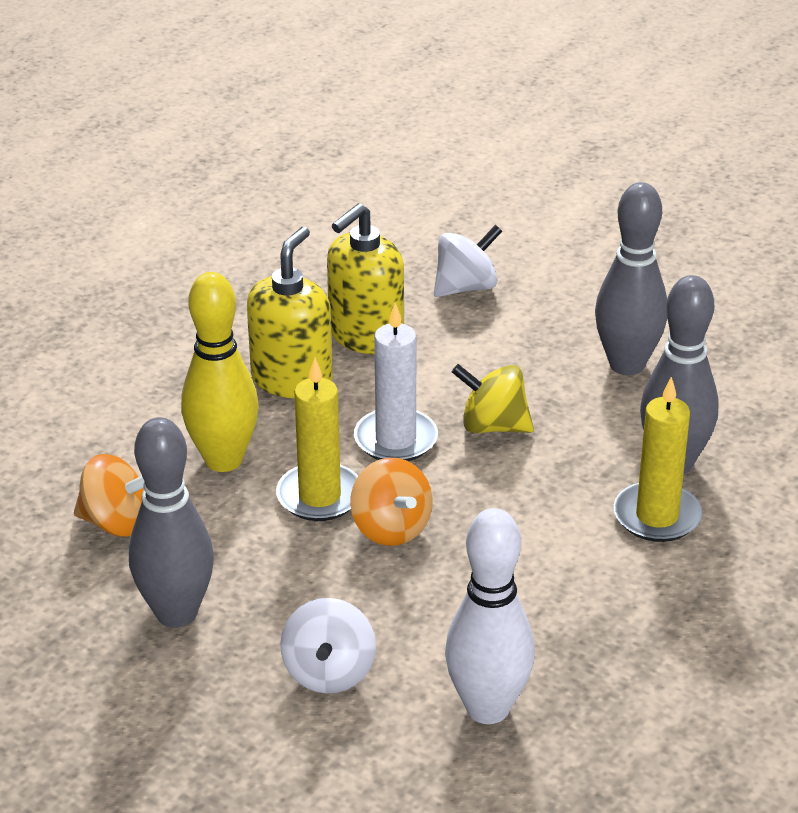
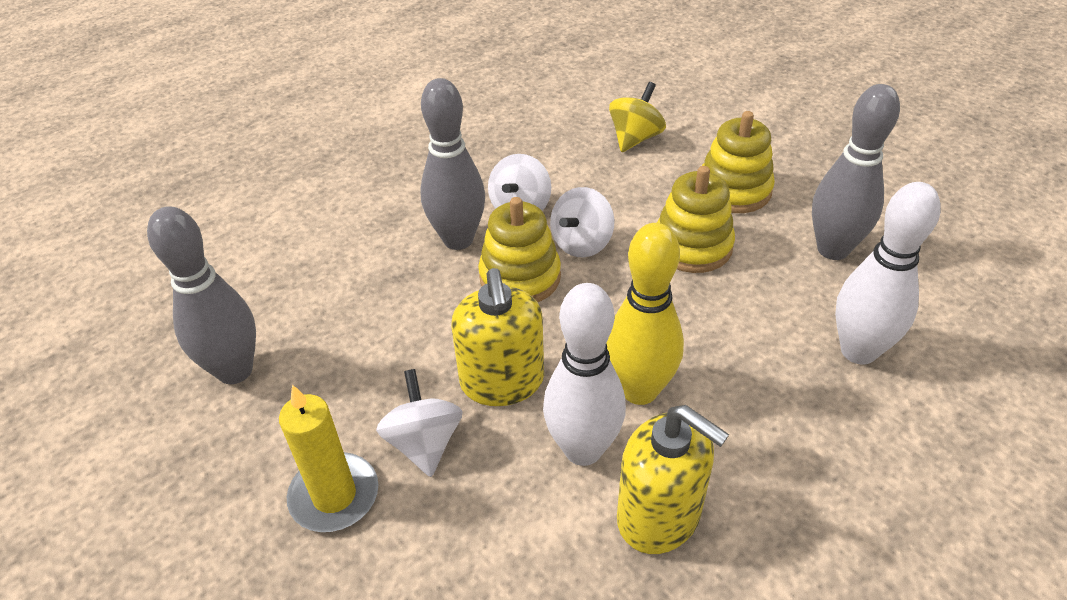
orange spinning top: 2 -> 0
white bowling pin: 1 -> 2
white candle: 1 -> 0
white spinning top: 2 -> 3
yellow candle: 2 -> 1
yellow stacking toy: 0 -> 3

